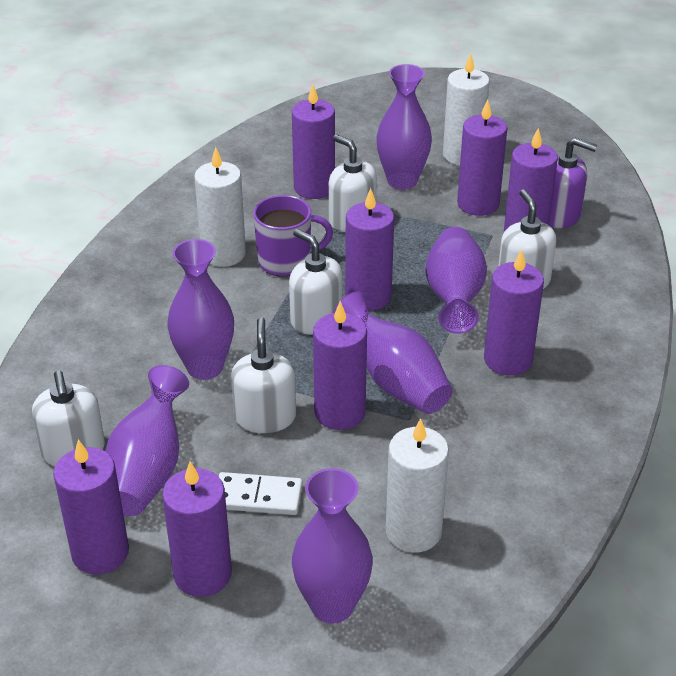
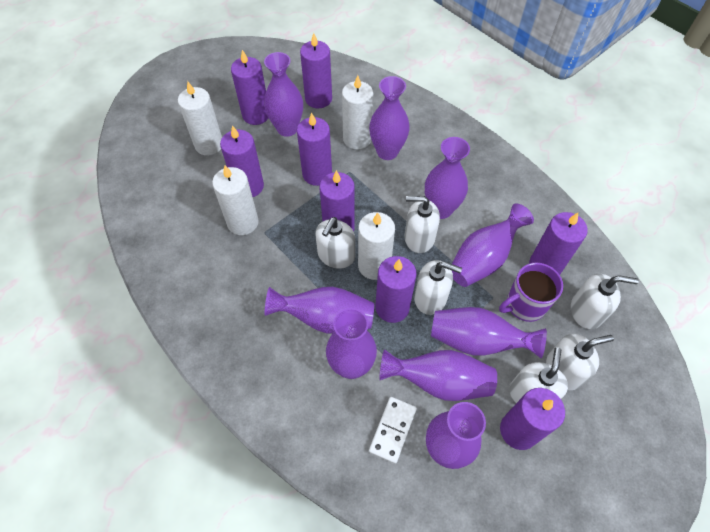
purple soap dispenser: 1 -> 0
purple vase: 6 -> 9
white candle: 3 -> 4
white soap dispenser: 5 -> 6

